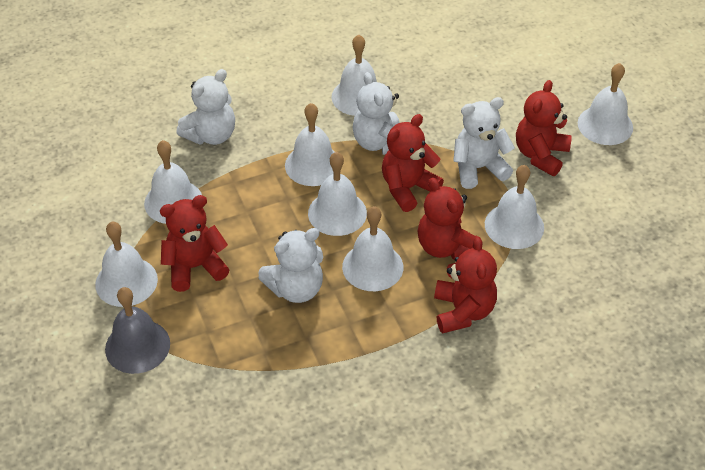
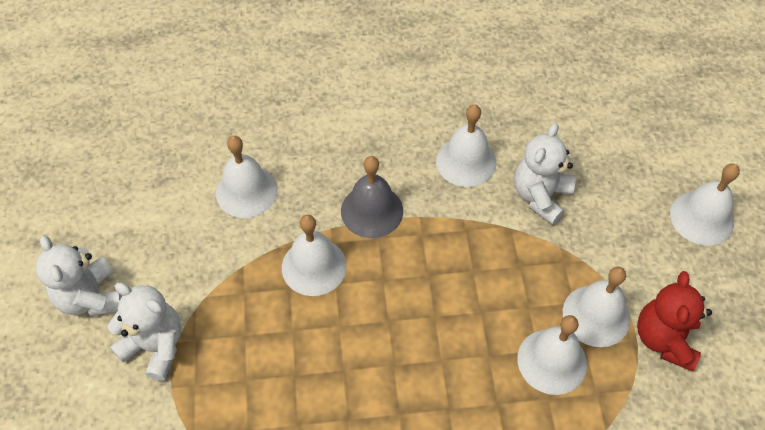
red teddy bear: 5 -> 1
white bell: 8 -> 6
white teddy bear: 4 -> 3

